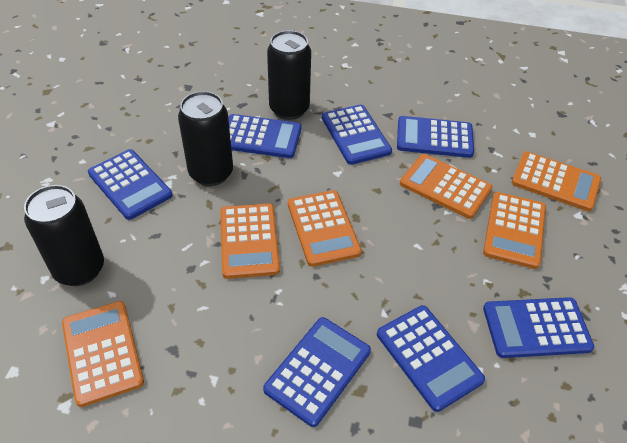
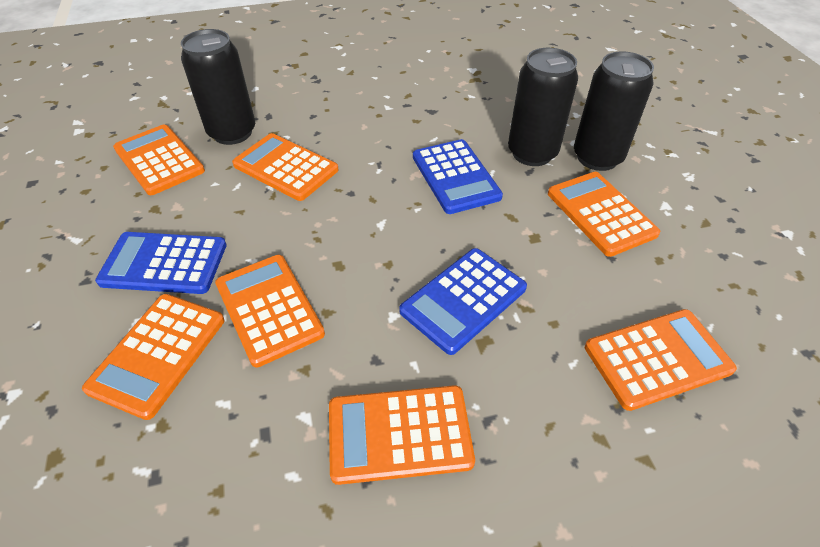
blue calculator: 7 -> 3
orange calculator: 6 -> 7

